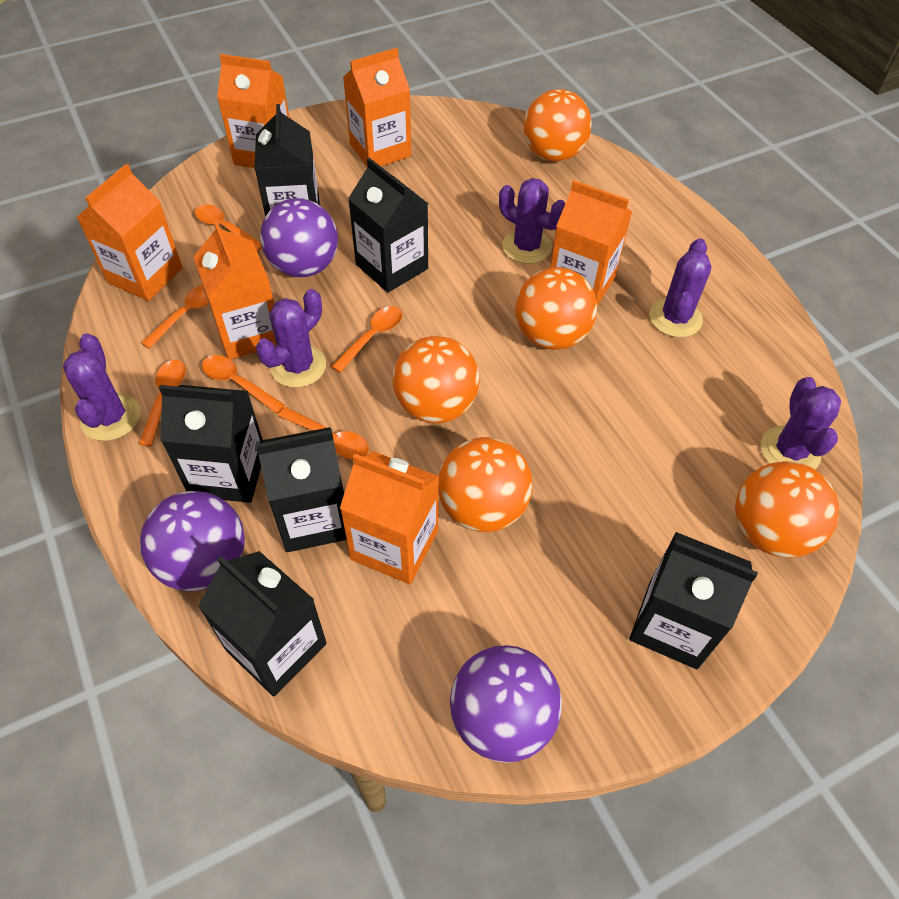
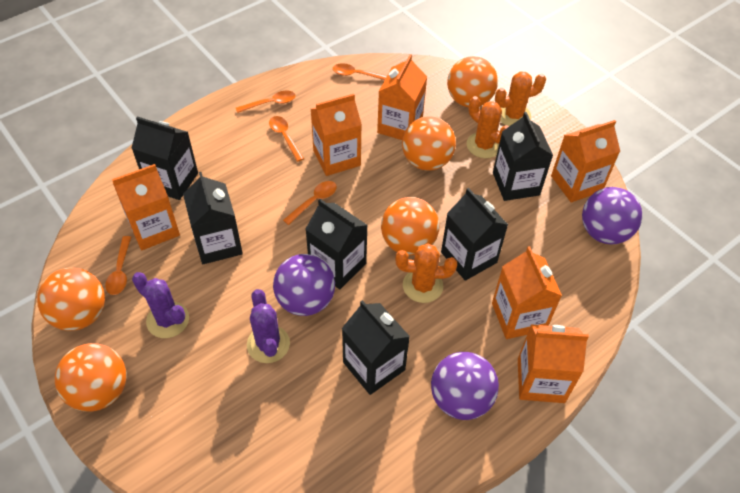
orange cactus: 0 -> 3
orange spoon: 6 -> 5
purple cactus: 5 -> 2

